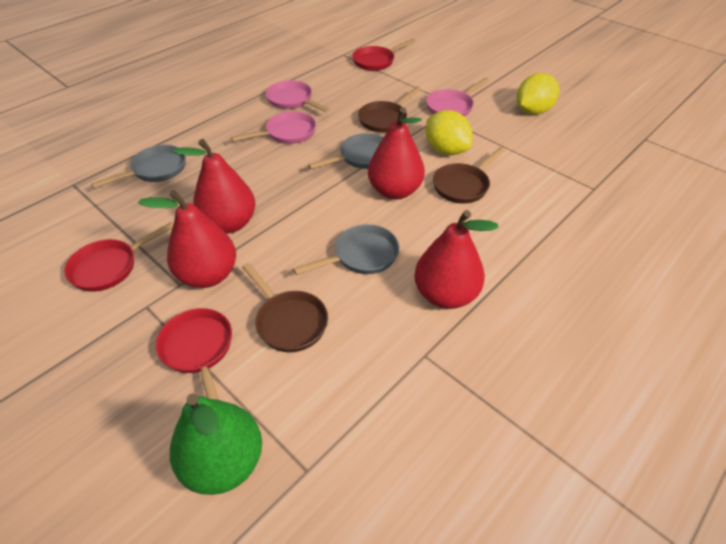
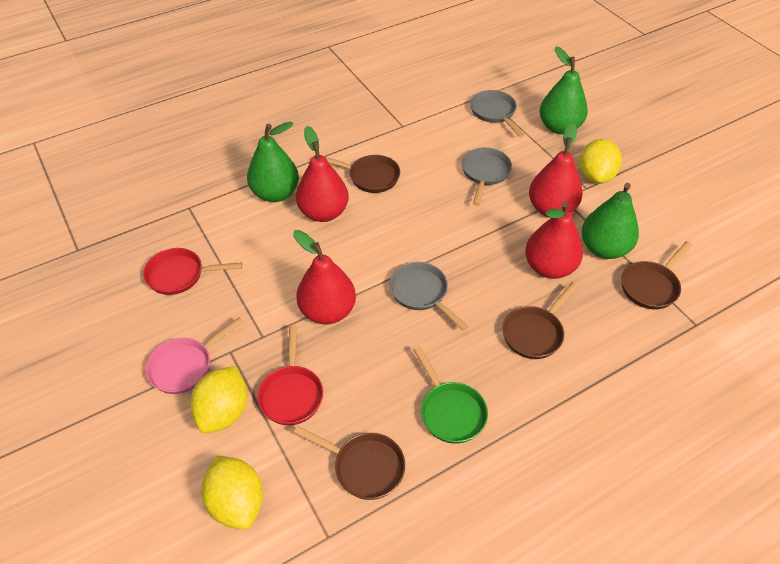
brown pan: 3 -> 4
green pan: 0 -> 1
green pear: 1 -> 3
pink pan: 3 -> 1
red pan: 3 -> 2
yellow lemon: 2 -> 3

